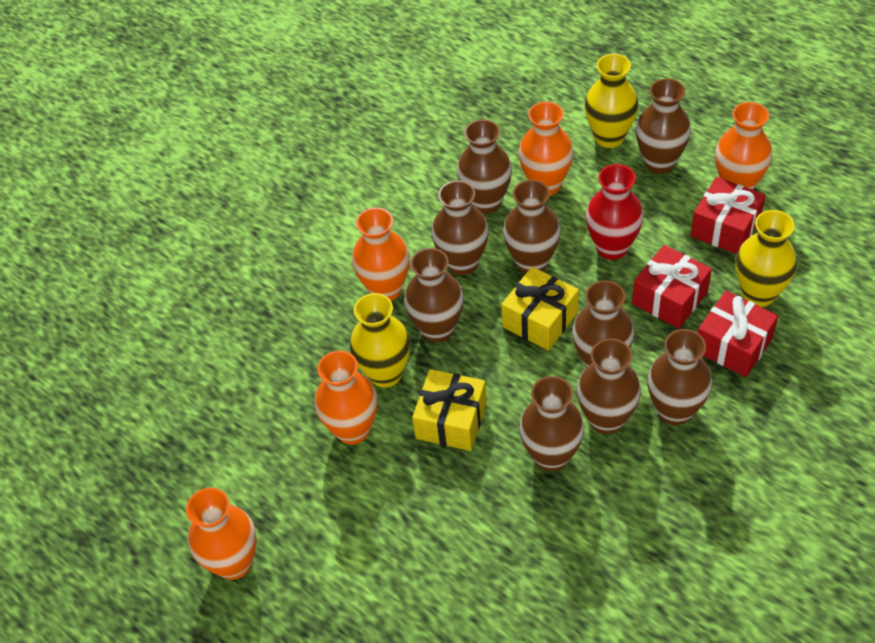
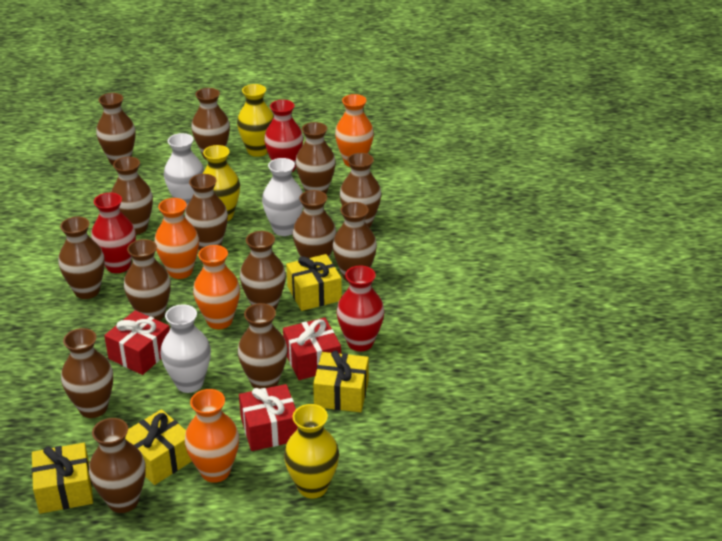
brown vase: 9 -> 14
orange vase: 5 -> 4
red vase: 1 -> 3
white vase: 0 -> 3
yellow gift: 2 -> 4

